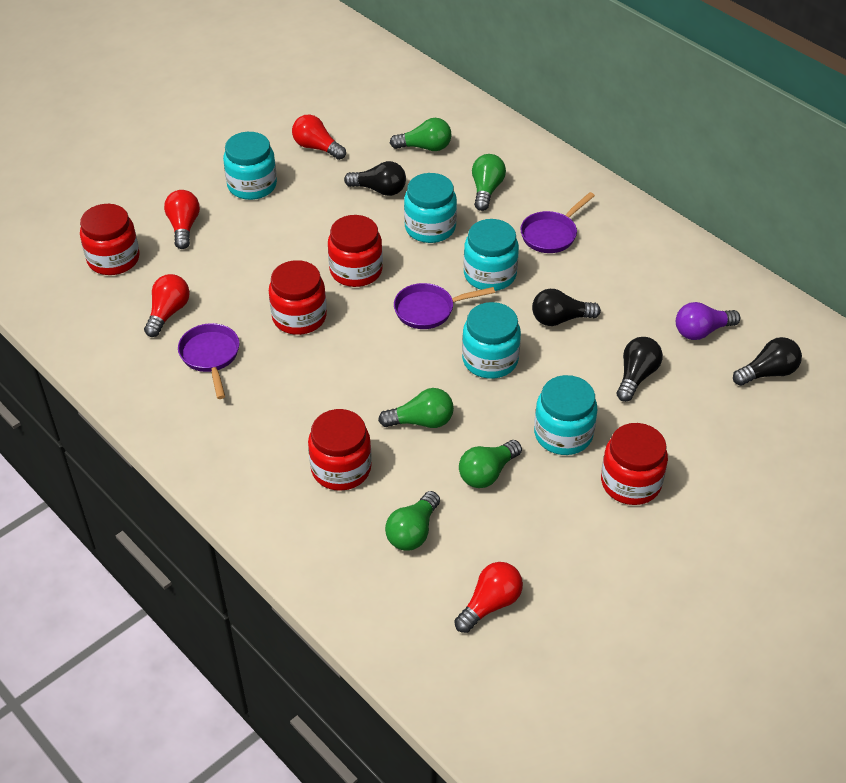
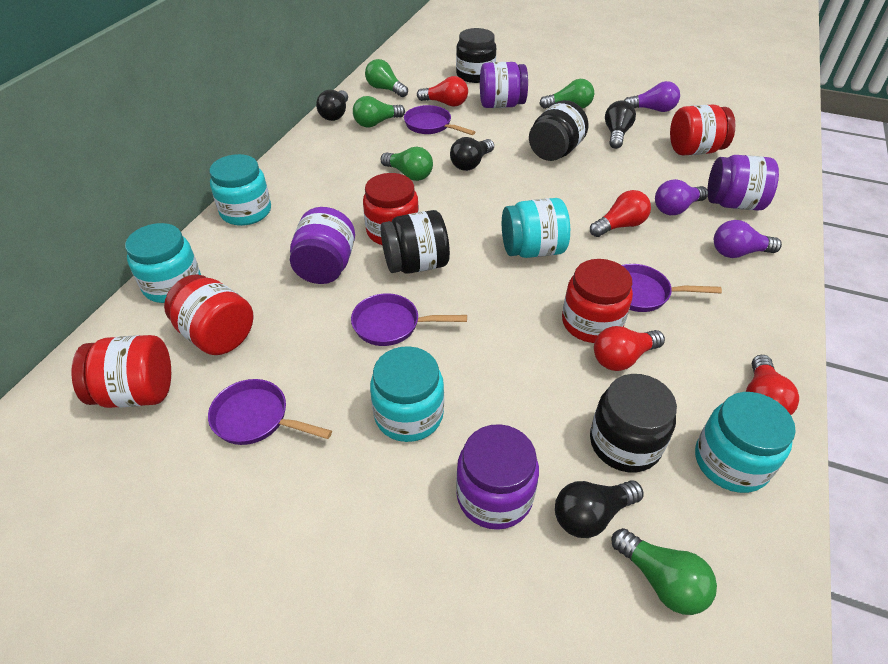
black jar: 0 -> 4
purple jar: 0 -> 4
purple light bulb: 1 -> 3
purple pan: 3 -> 4

